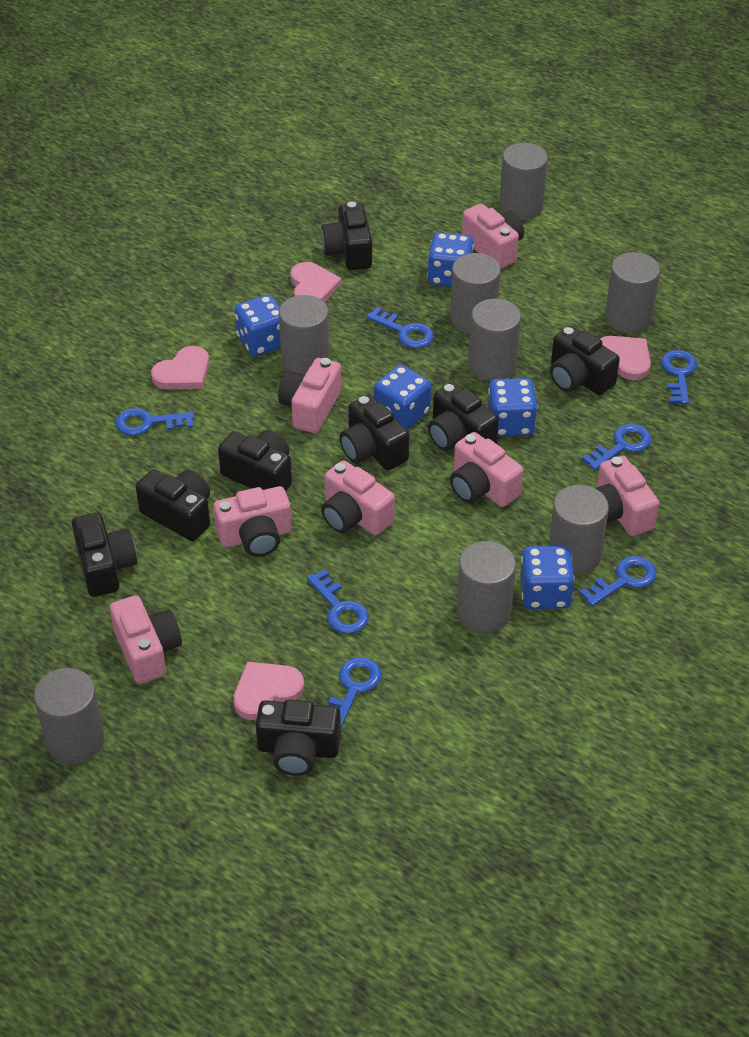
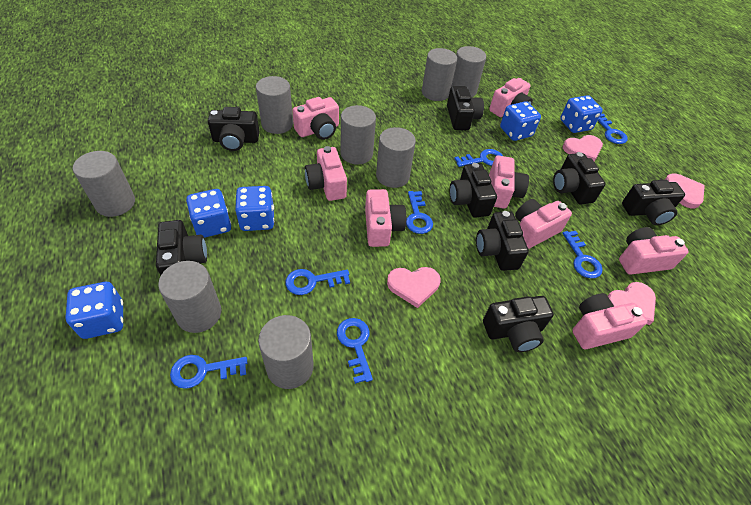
pink camera: 7 -> 8

